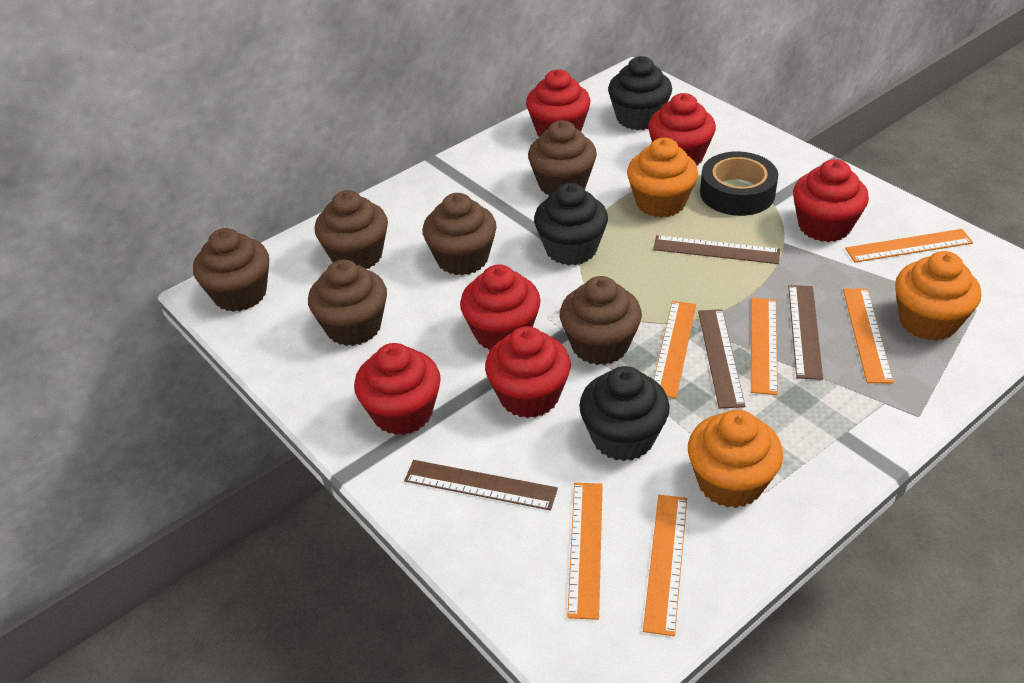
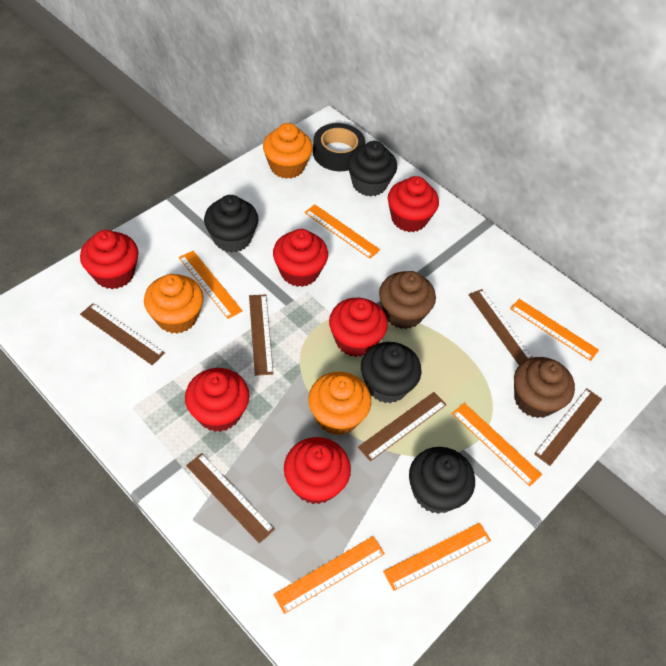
black cupcake: 3 -> 4
brown cupcake: 6 -> 2
brown ruler: 4 -> 6

